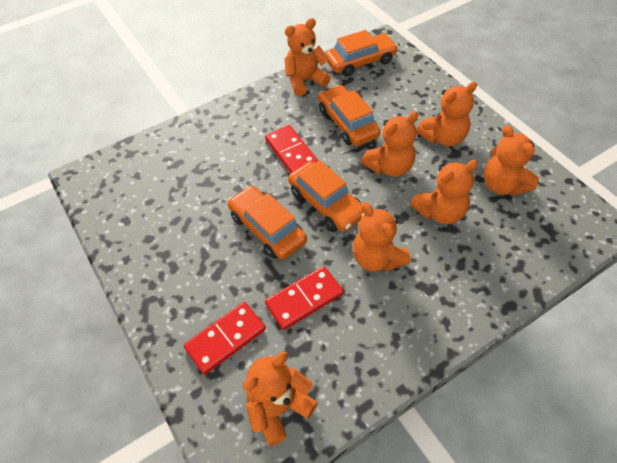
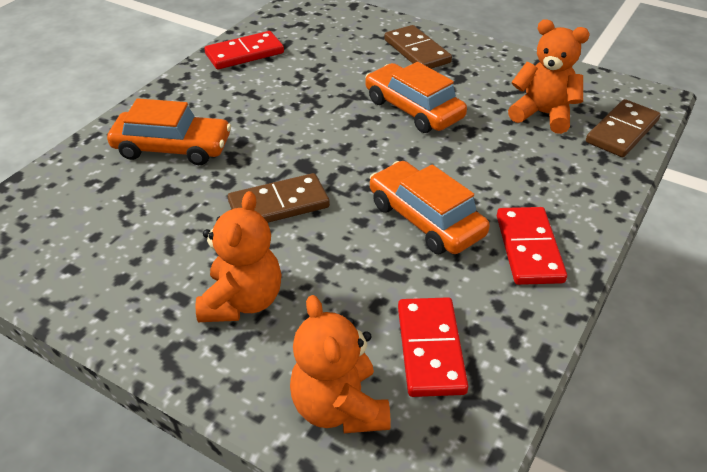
brown domino: 0 -> 3
orange car: 4 -> 3
orange teddy bear: 7 -> 3

